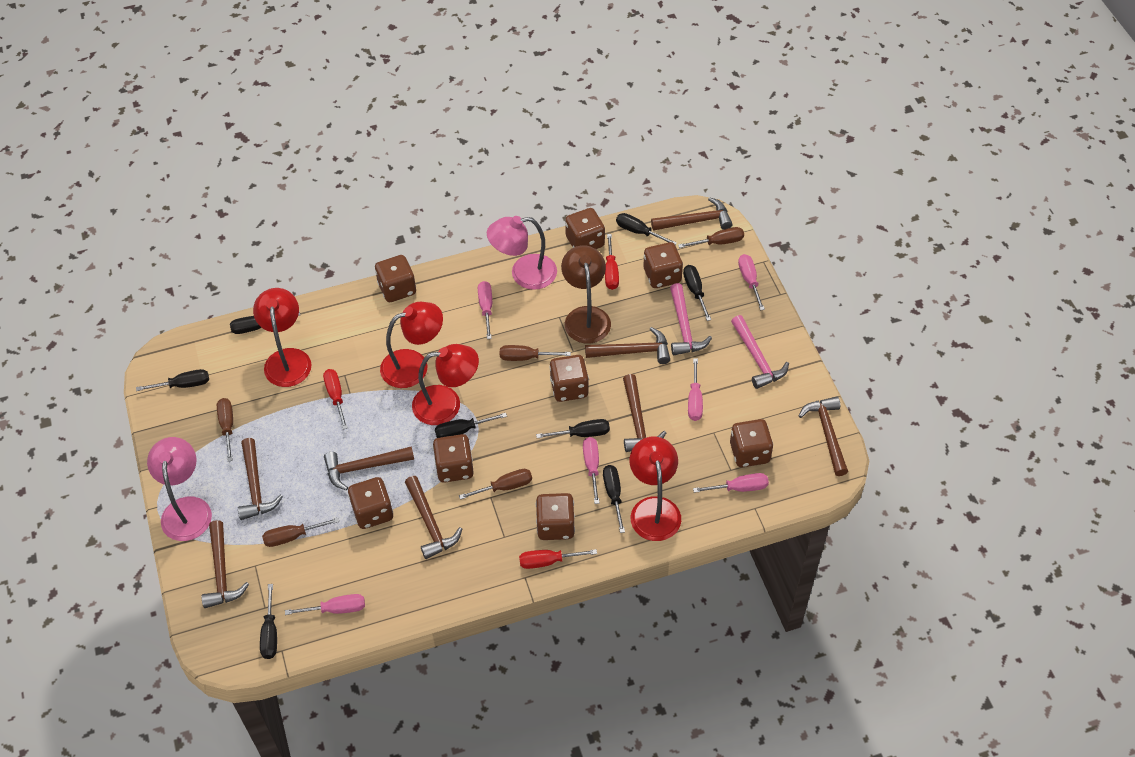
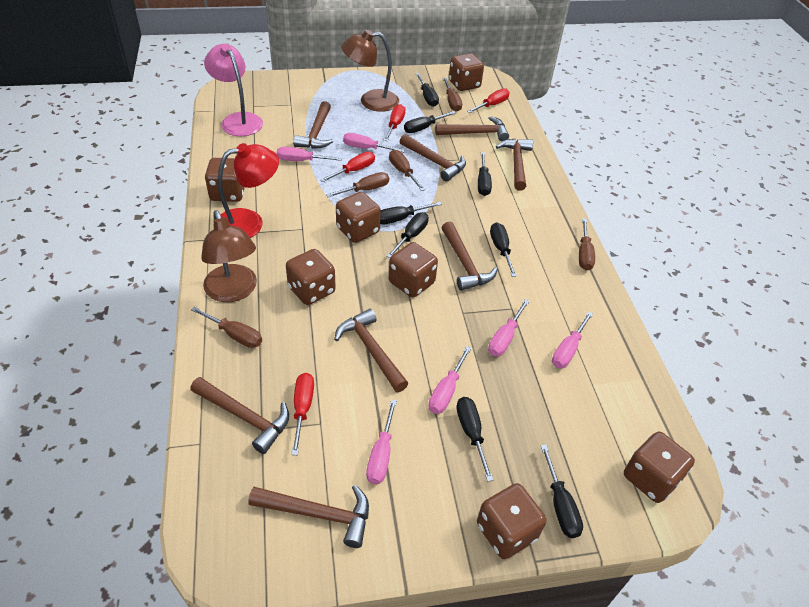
brown dice: 8 -> 7
brown lamp: 1 -> 2
pink hammer: 2 -> 0
pink lamp: 2 -> 1
red lamp: 4 -> 1
red screwdriver: 3 -> 4

